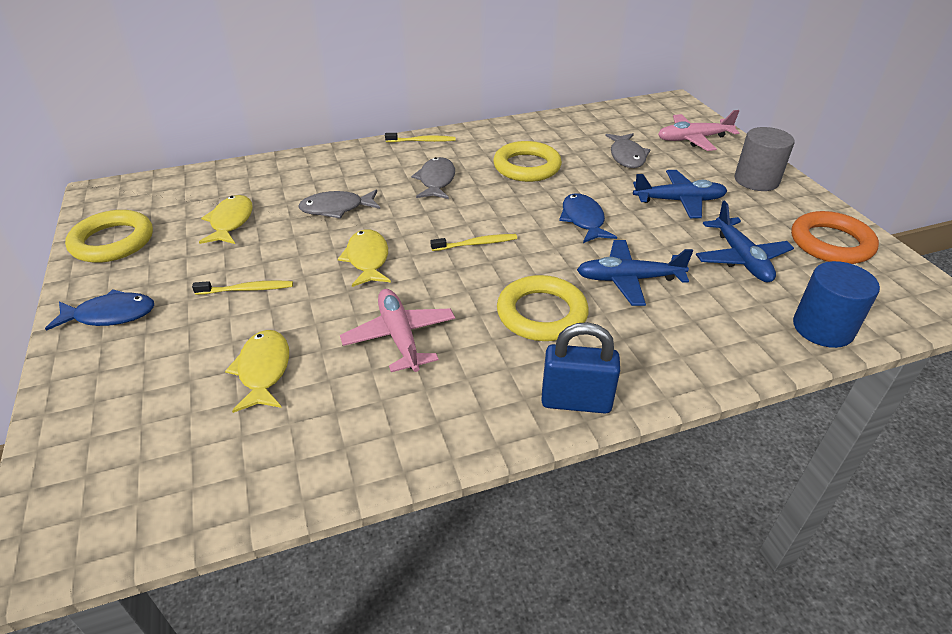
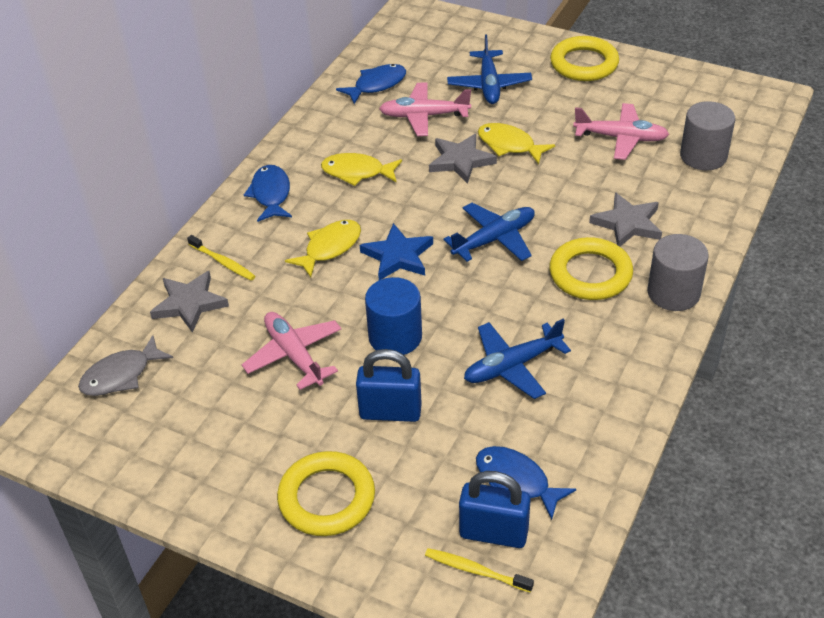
blue fish: 2 -> 3
blue padlock: 1 -> 2
blue star: 0 -> 1
grey cylinder: 1 -> 2
grey fish: 3 -> 1
grey star: 0 -> 3
orange ring: 1 -> 0
pink plane: 2 -> 3
yellow toothbrush: 3 -> 2

